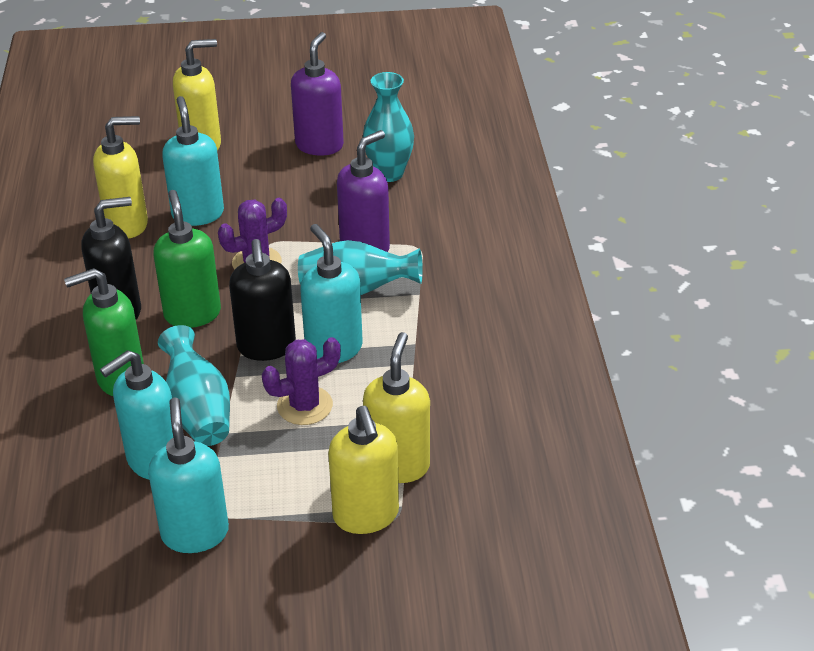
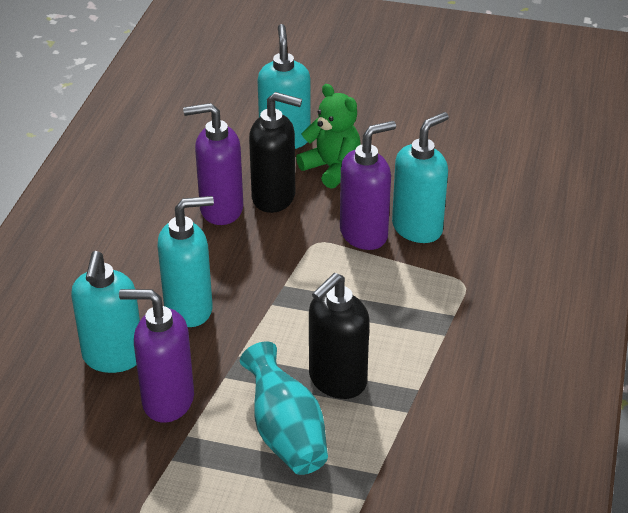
green soap dispenser: 2 -> 0
green teddy bear: 0 -> 1
purple cactus: 2 -> 0
purple soap dispenser: 2 -> 3
turquoise vase: 3 -> 1
yellow soap dispenser: 4 -> 0

